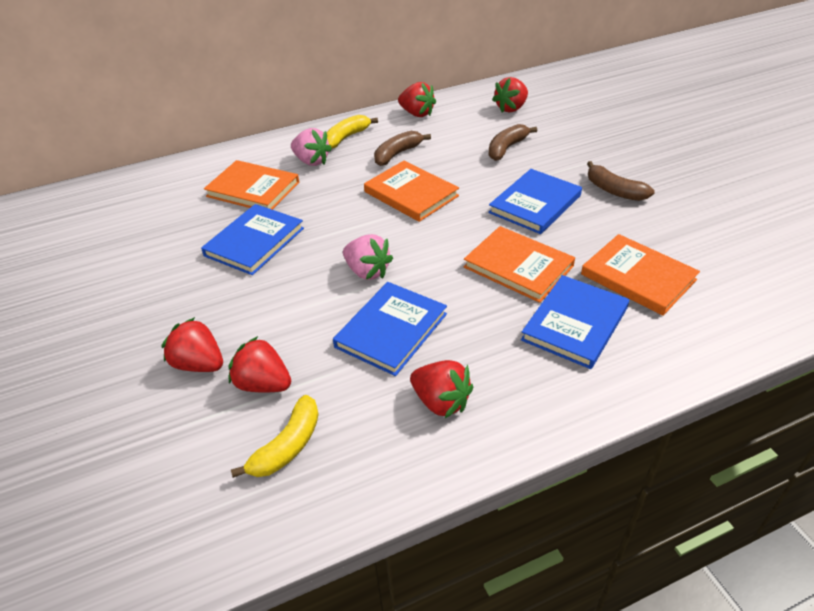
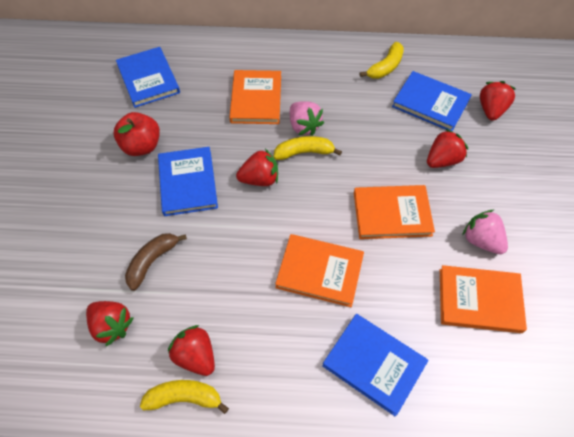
brown banana: 3 -> 1
red apple: 0 -> 1
yellow banana: 2 -> 3

